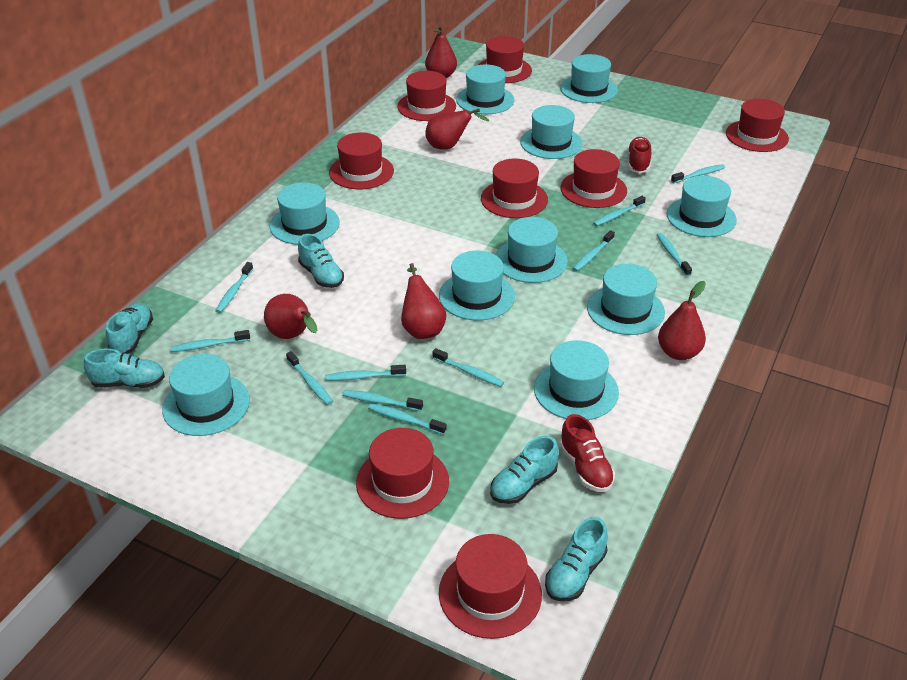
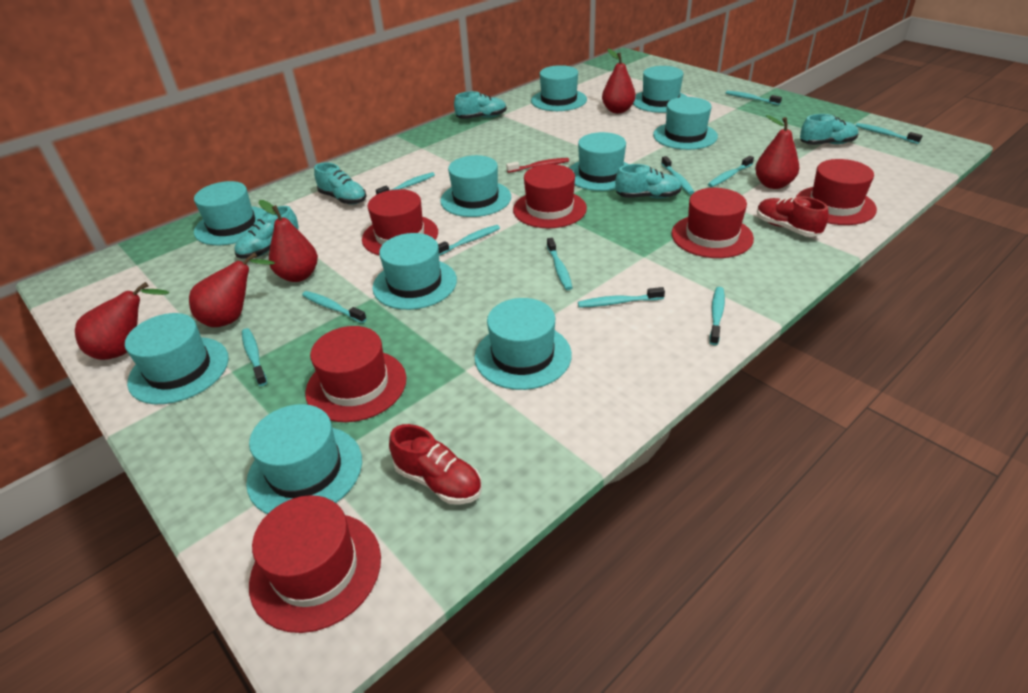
red hat: 8 -> 6
red toothbrush: 0 -> 1

